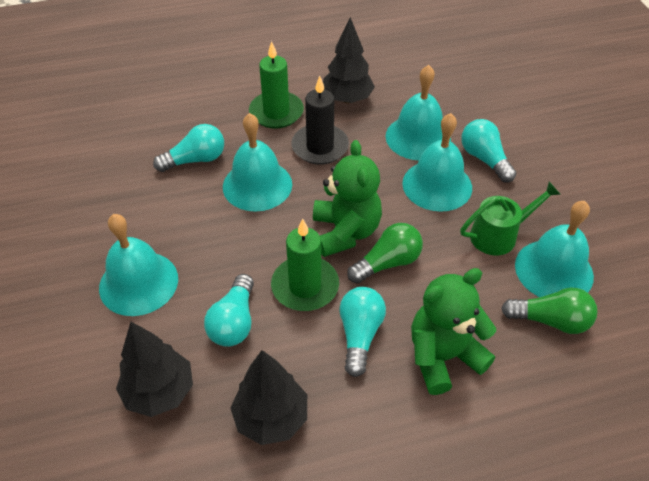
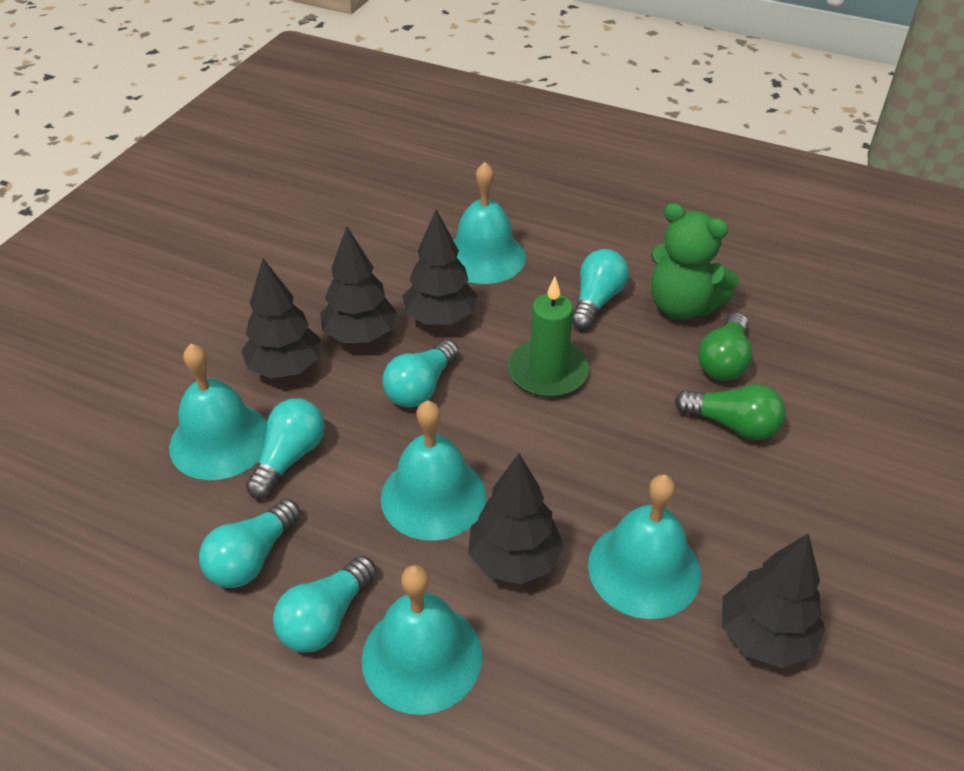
black candle: 1 -> 0
black tree: 3 -> 5
green candle: 2 -> 1
green teddy bear: 2 -> 1
green watering can: 1 -> 0
turquoise light bulb: 4 -> 5

